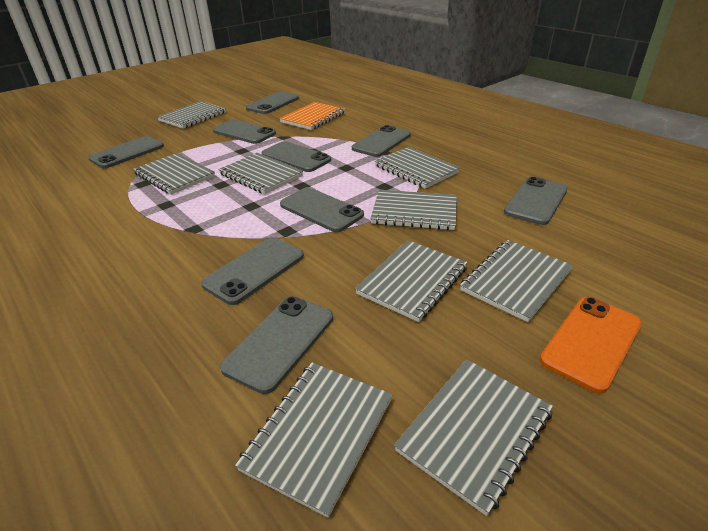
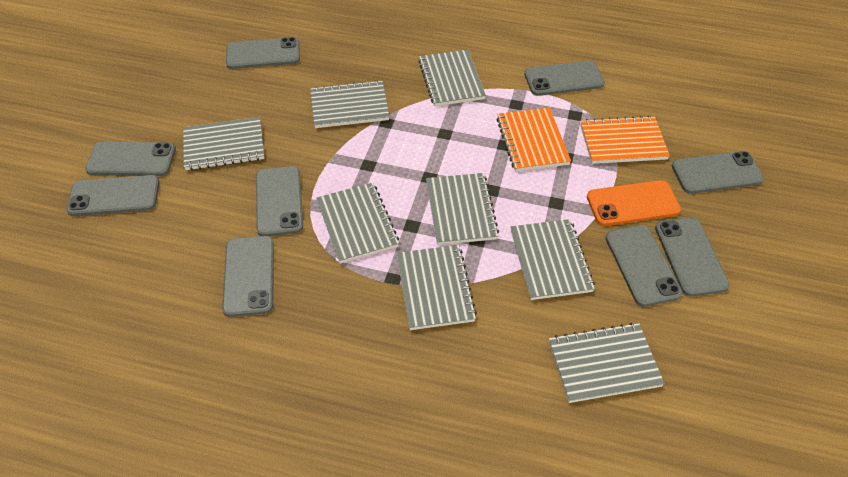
grey notebook: 9 -> 8
orange notebook: 1 -> 2

